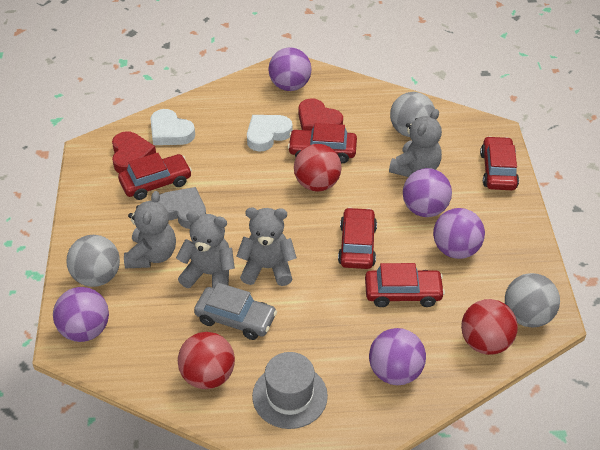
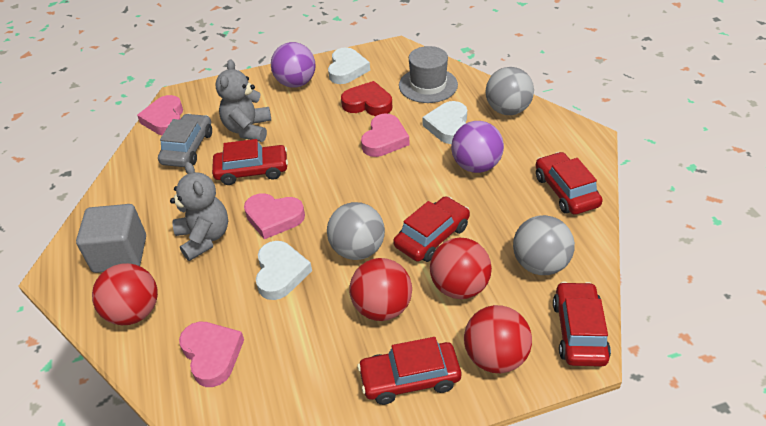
grey cube: 0 -> 1
grey heart: 1 -> 0
grey teddy bear: 4 -> 2
pink heart: 0 -> 4
purple ball: 5 -> 2
red ball: 3 -> 4
red heart: 2 -> 1
white heart: 2 -> 3

